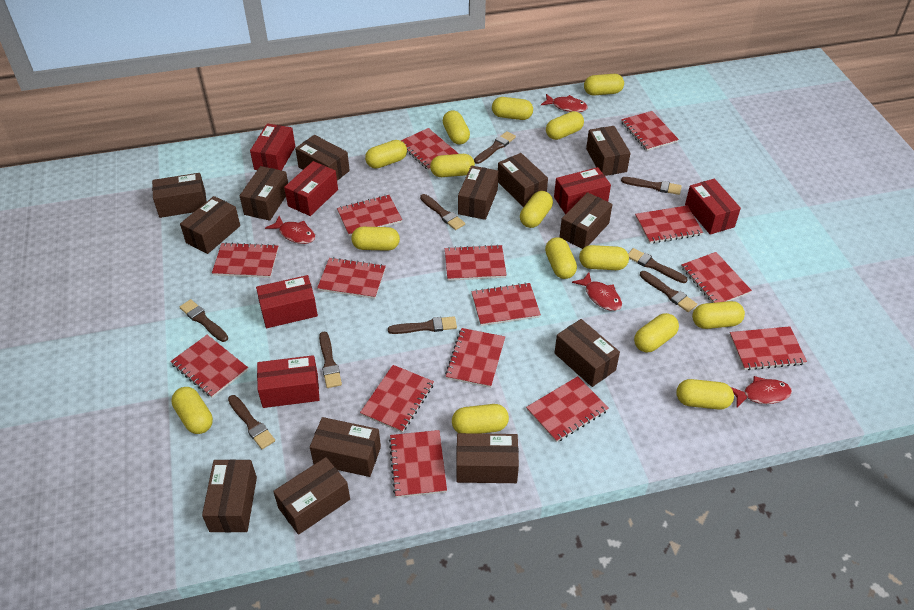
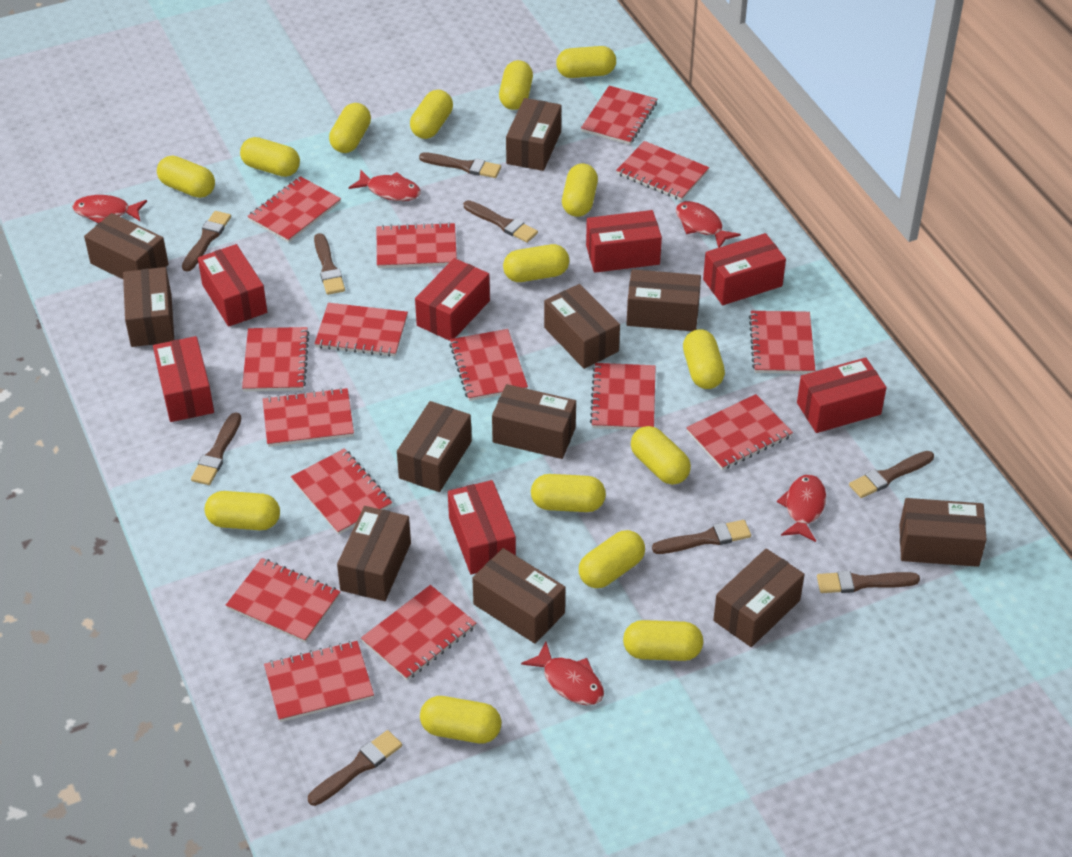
brown box: 13 -> 11
red box: 6 -> 7
red fish: 4 -> 5

